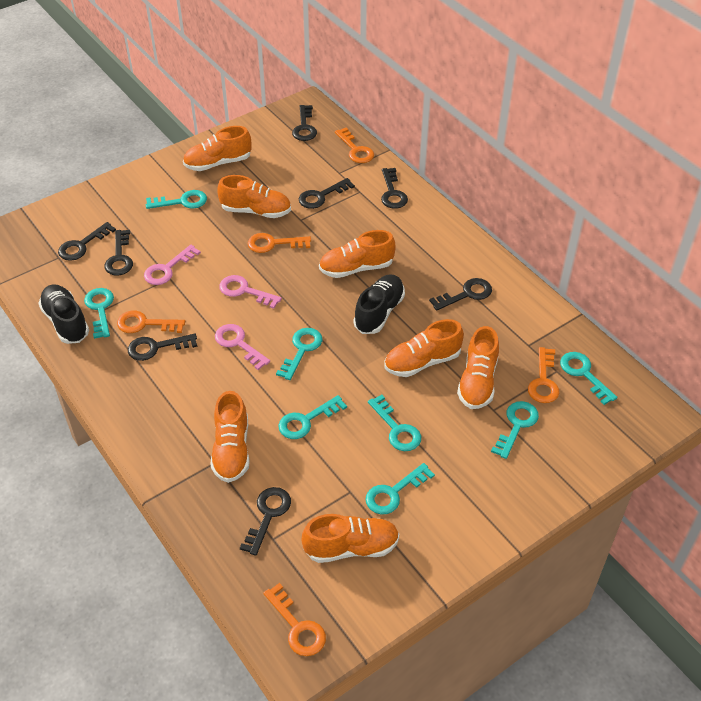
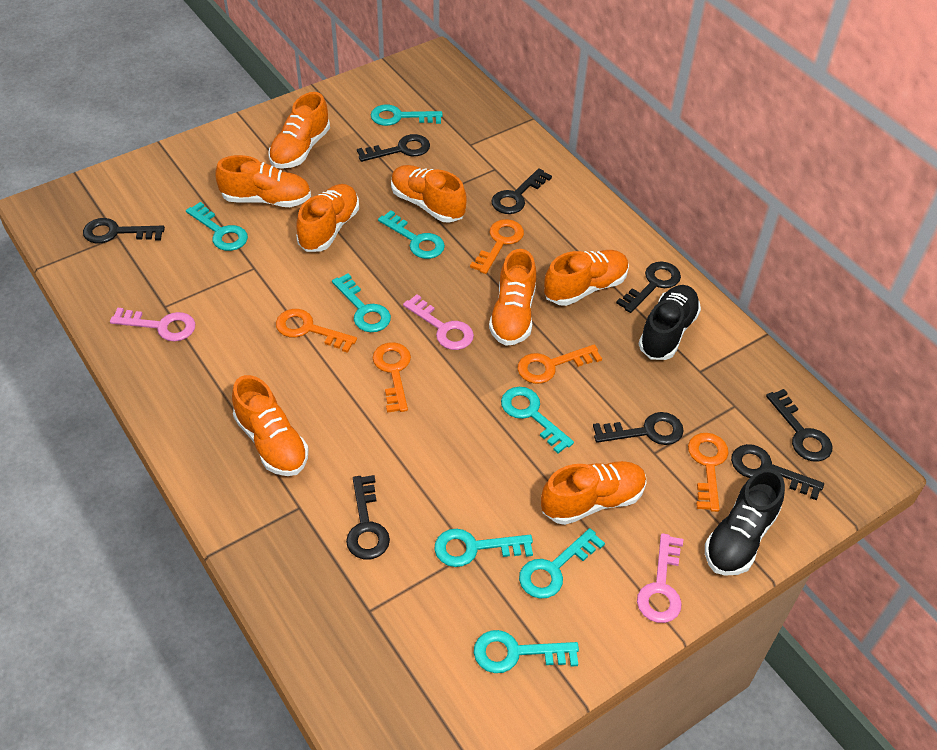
orange shoe: 7 -> 8

